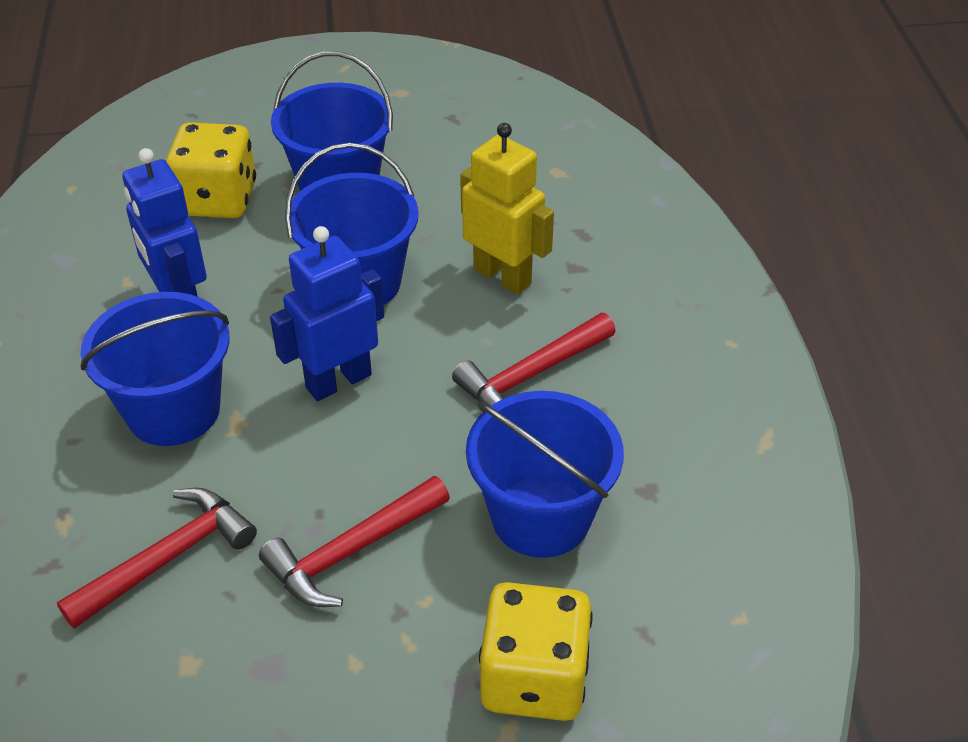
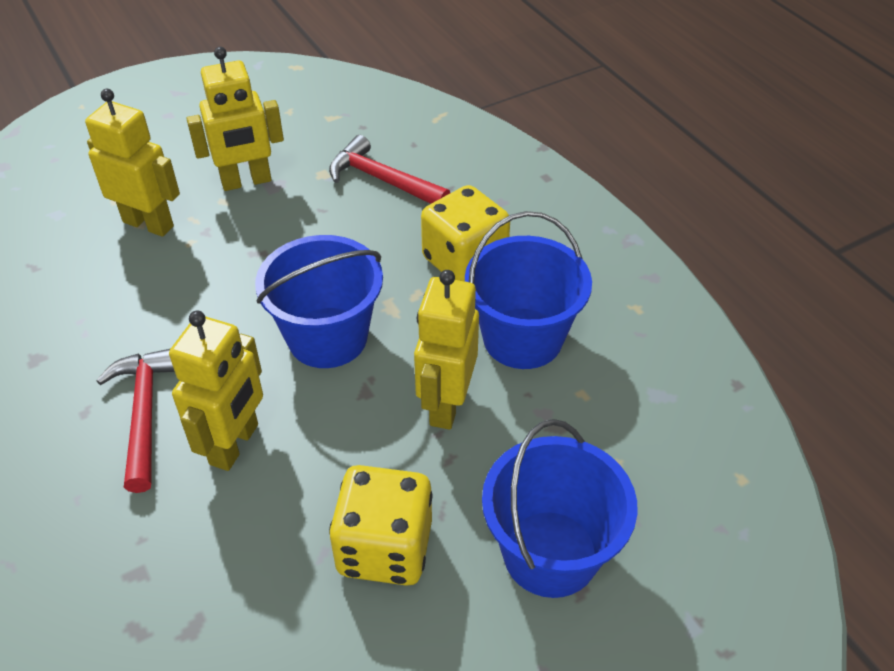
blue bucket: 4 -> 3
blue robot: 2 -> 0
red hammer: 3 -> 2
yellow robot: 1 -> 4

